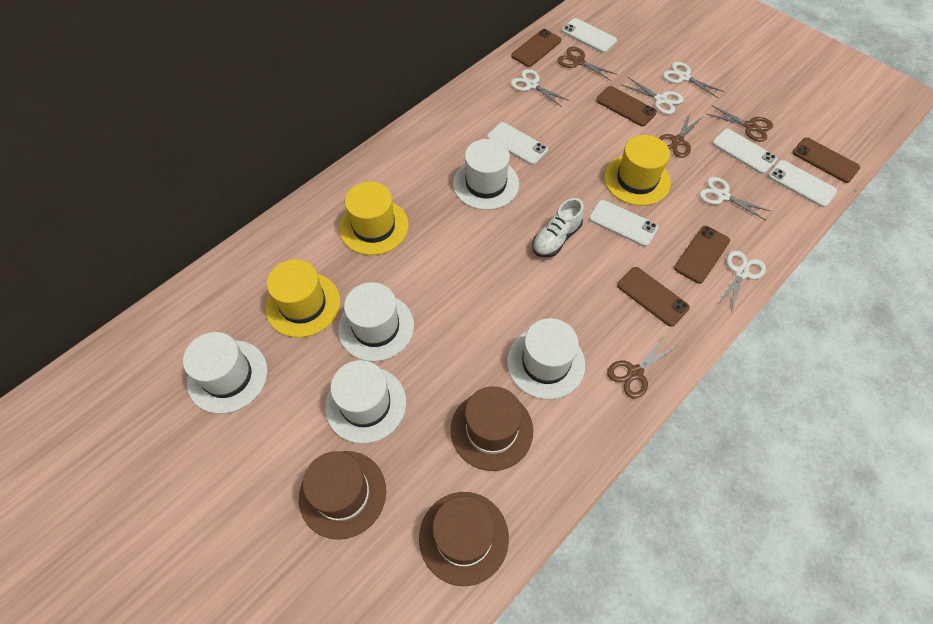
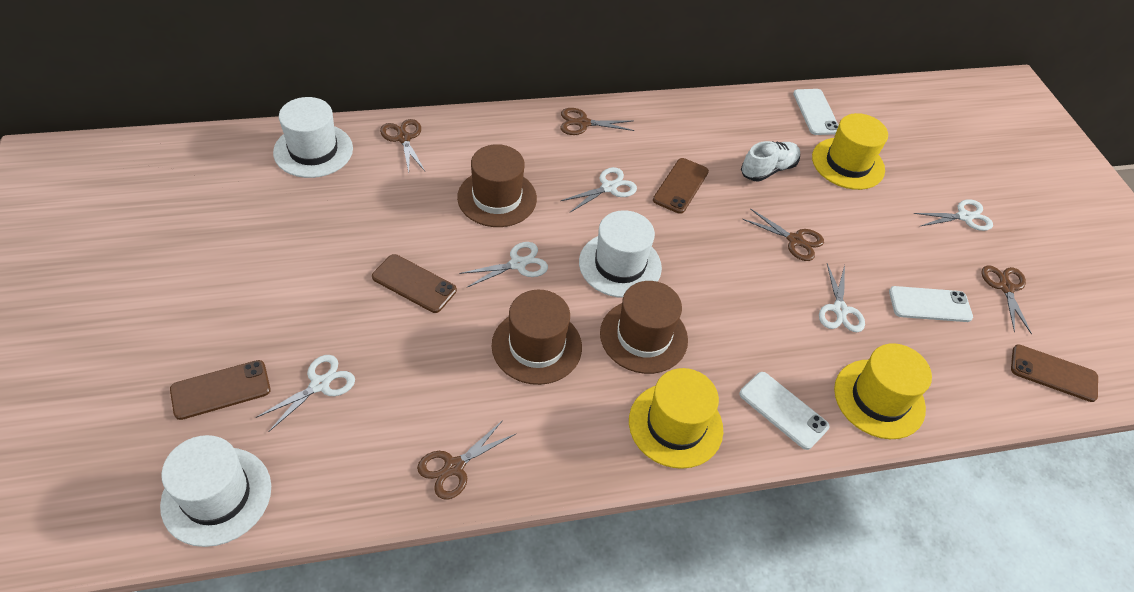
brown phone: 5 -> 4
brown scissors: 4 -> 5
white hat: 5 -> 3
white phone: 5 -> 3

